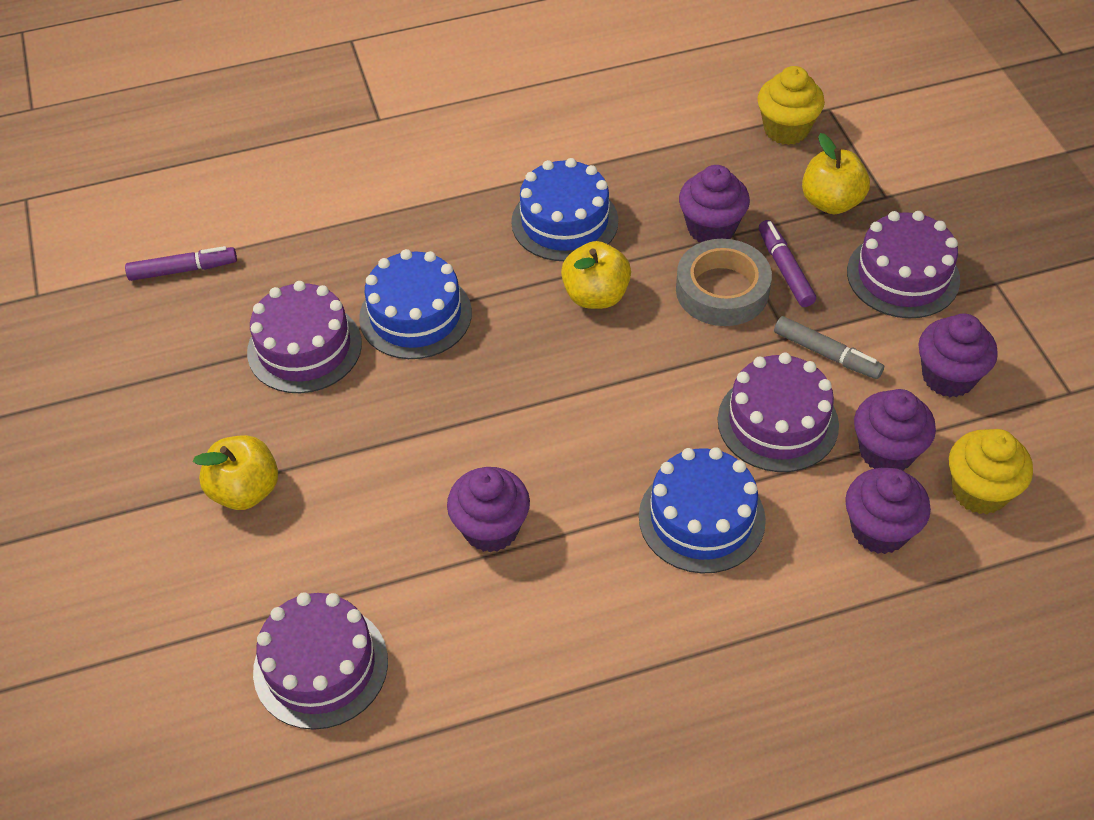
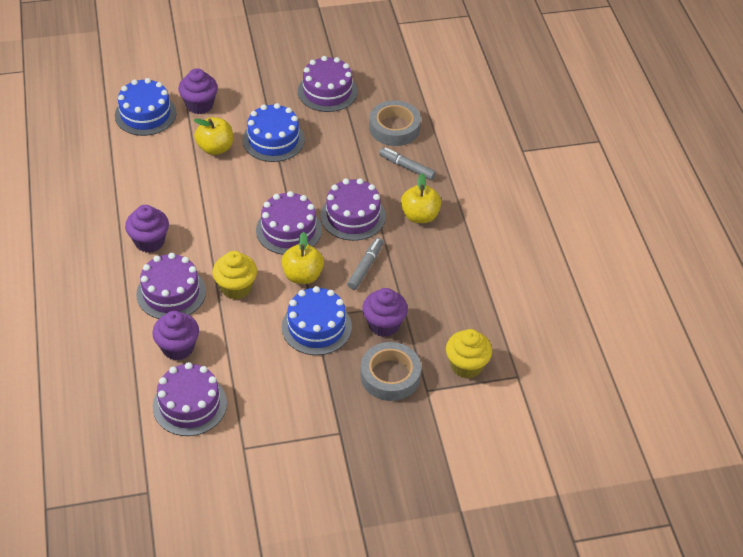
grey marker: 1 -> 2
grey tape: 1 -> 2
purple cake: 4 -> 5
purple cupcake: 5 -> 4
purple marker: 2 -> 0

